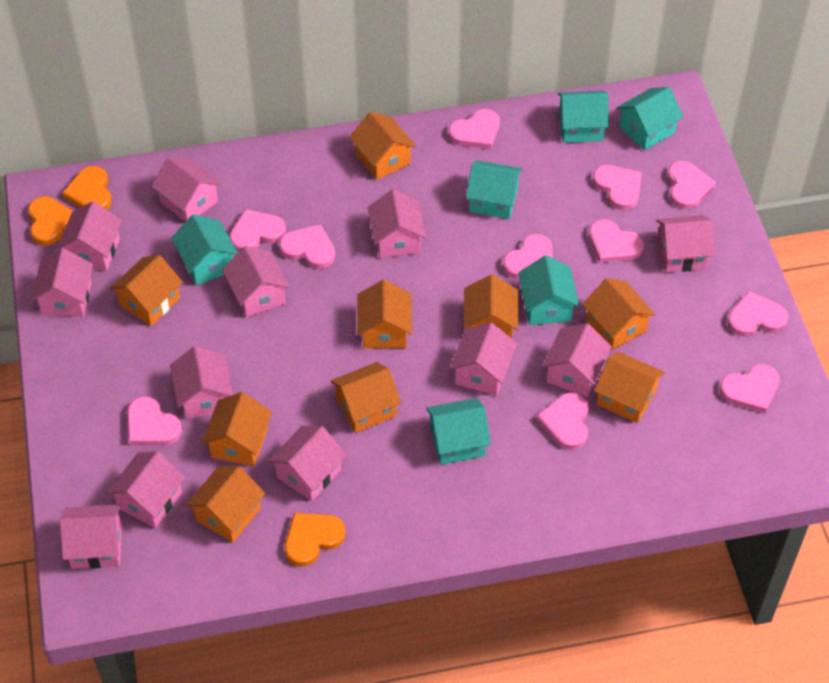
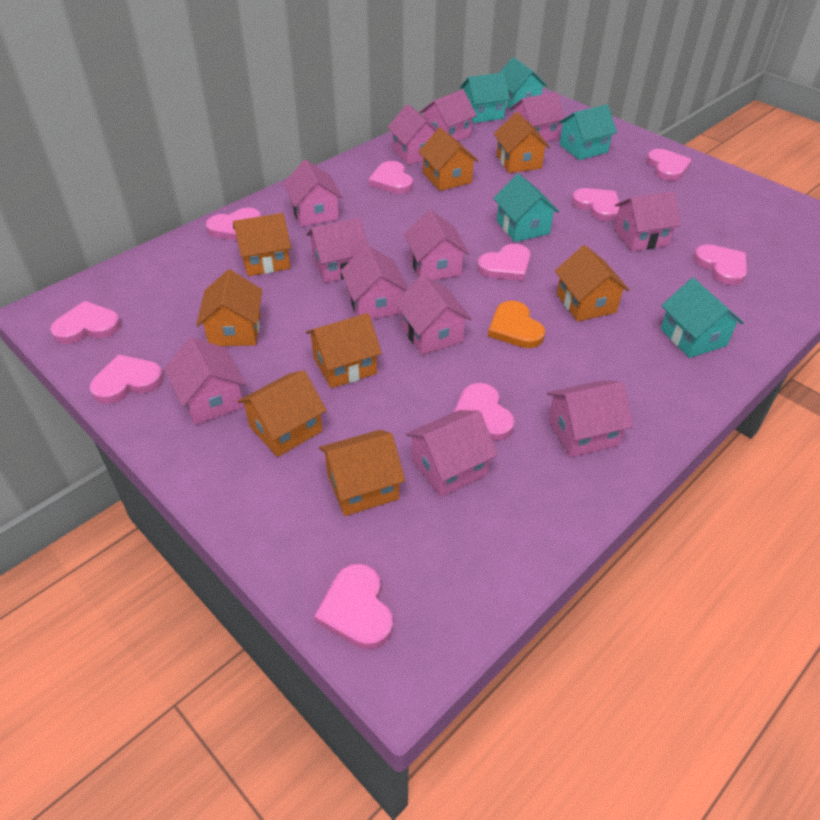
orange heart: 3 -> 1
orange house: 9 -> 8
pink heart: 11 -> 10
turquoise house: 6 -> 5

